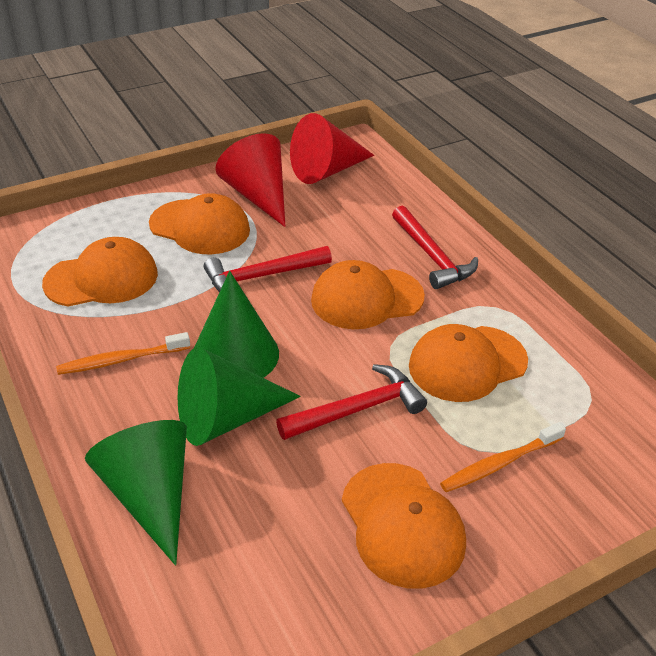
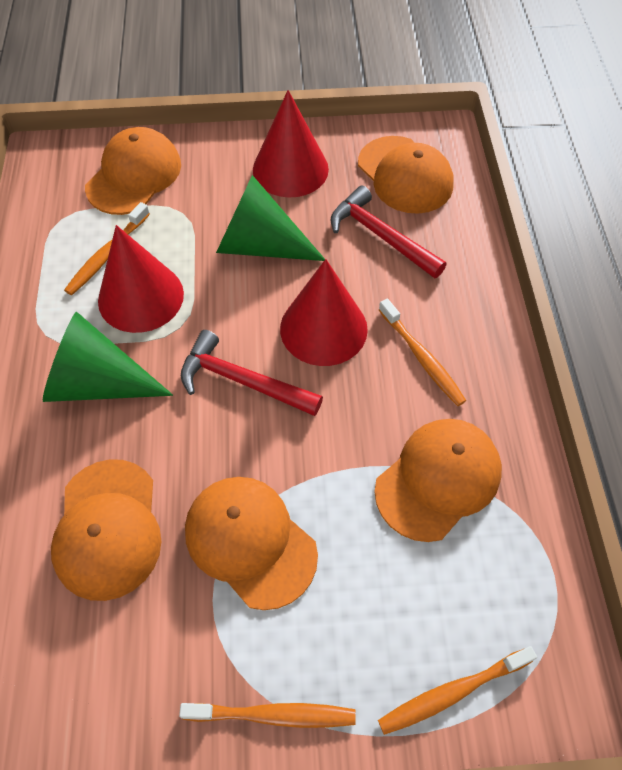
green cone: 3 -> 2
orange toothbrush: 2 -> 4
red cone: 2 -> 3
red hammer: 3 -> 2

